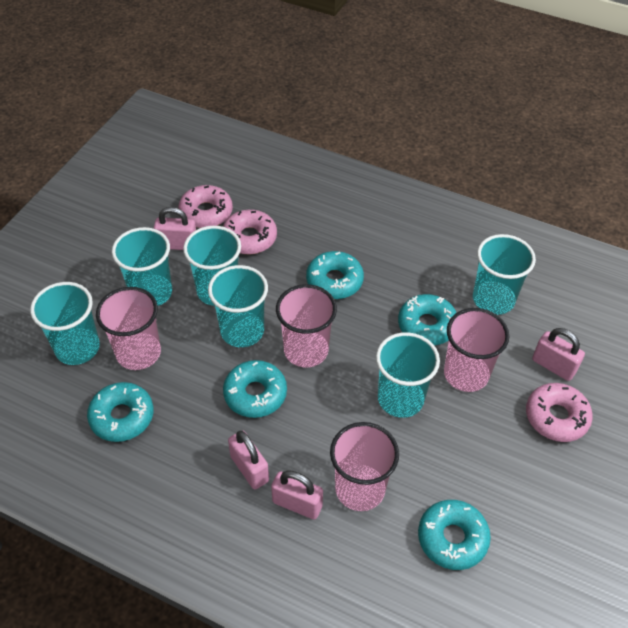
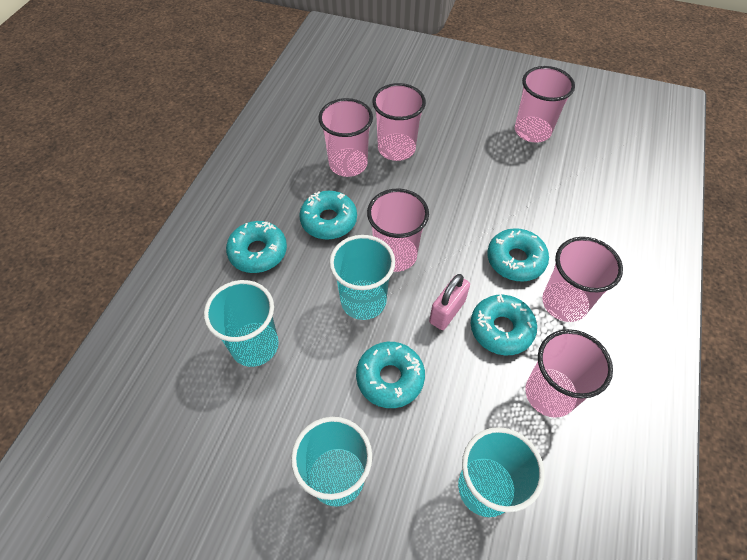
pink cup: 4 -> 6
pink donut: 3 -> 0
pink padlock: 4 -> 1
turquoise cup: 6 -> 4

